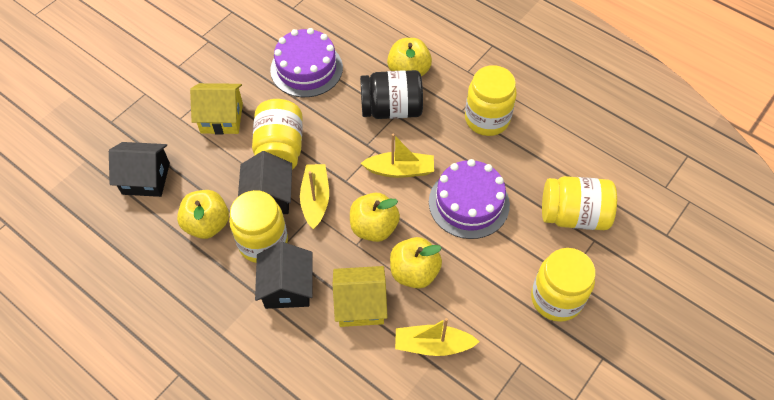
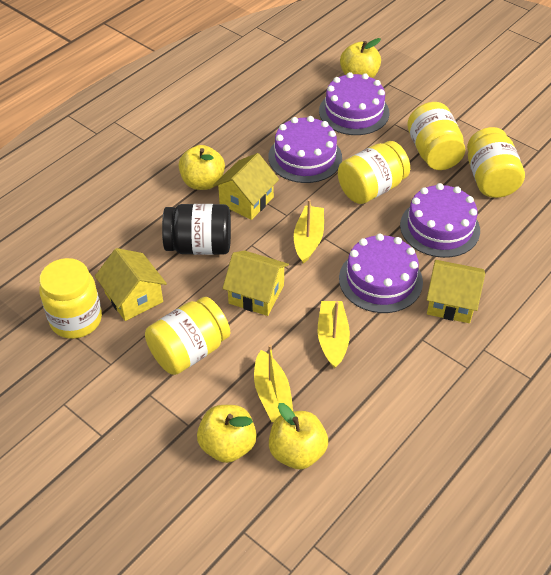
black house: 3 -> 0
purple cake: 2 -> 4
yellow house: 2 -> 4

